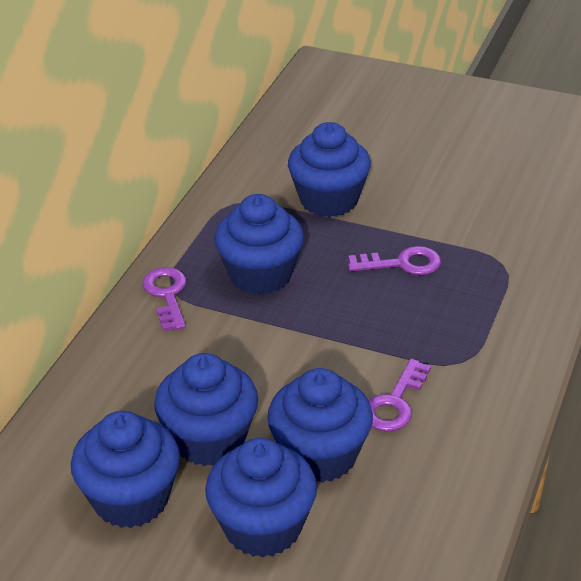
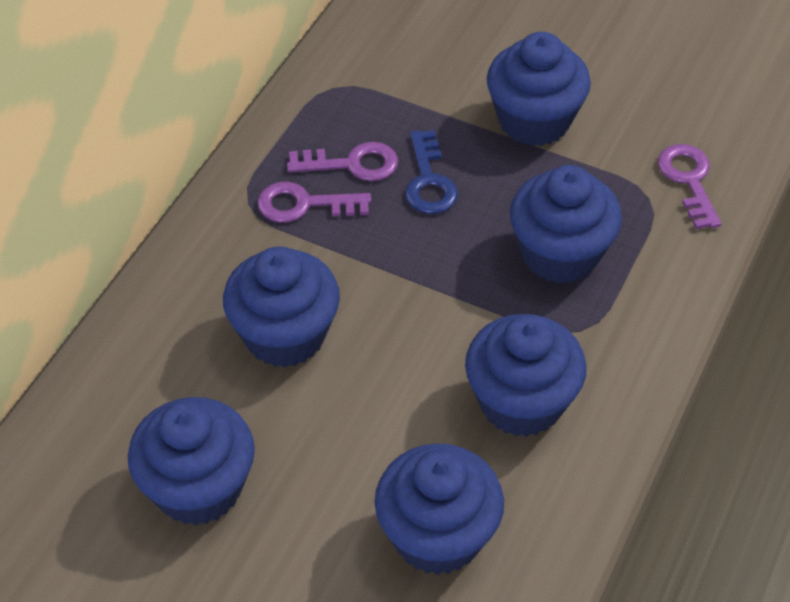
blue key: 0 -> 1

